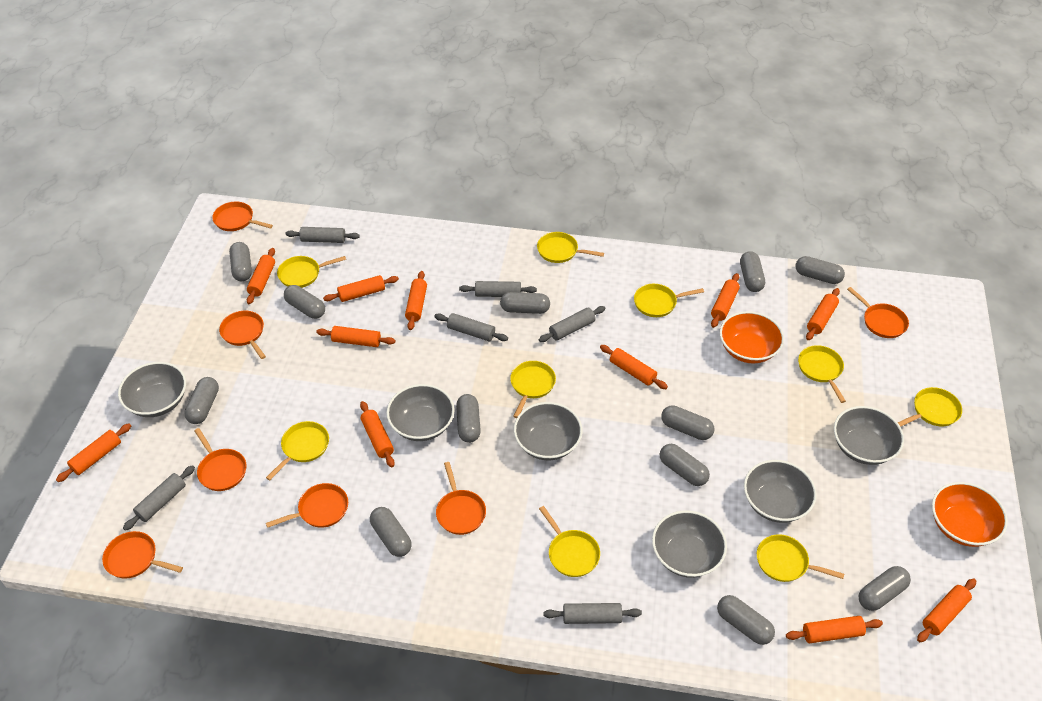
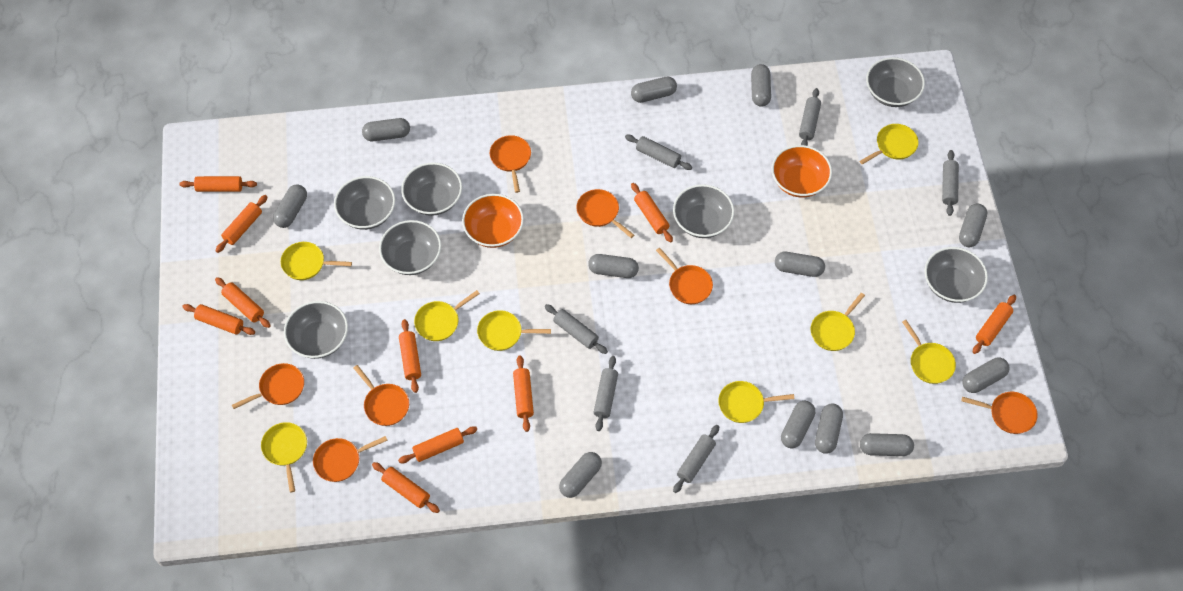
grey bowl: 6 -> 7
orange rolling pin: 11 -> 10
yellow pan: 9 -> 8

